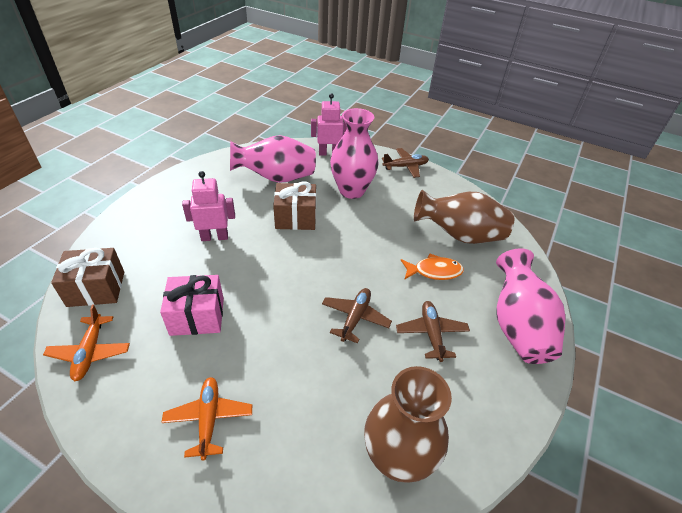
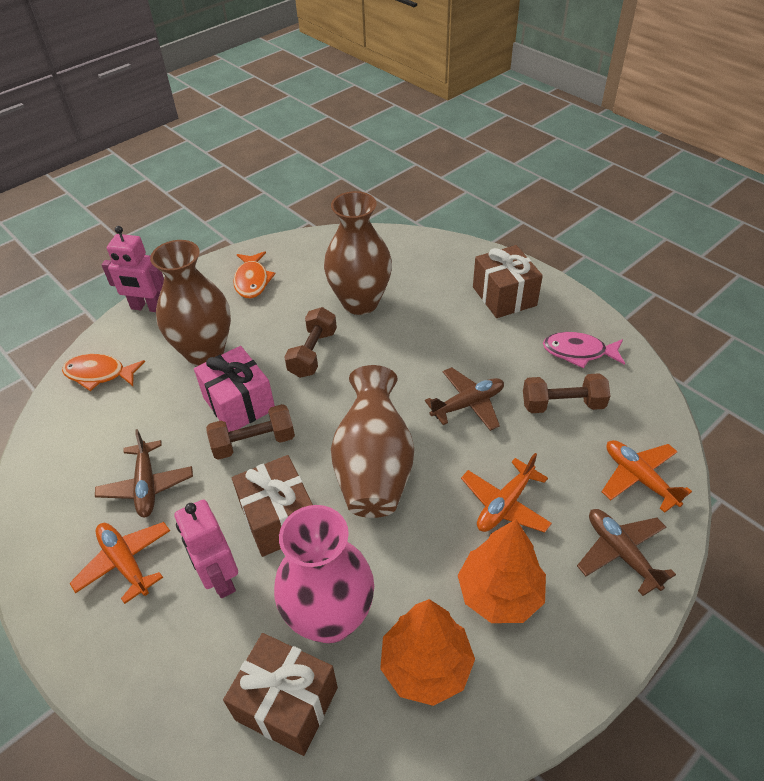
brown dumbbell: 0 -> 3
brown gift: 2 -> 3
brown vase: 2 -> 3
orange fish: 1 -> 2
orange plane: 2 -> 3
orange tree: 0 -> 2
pink fish: 0 -> 1
pink vase: 3 -> 1

